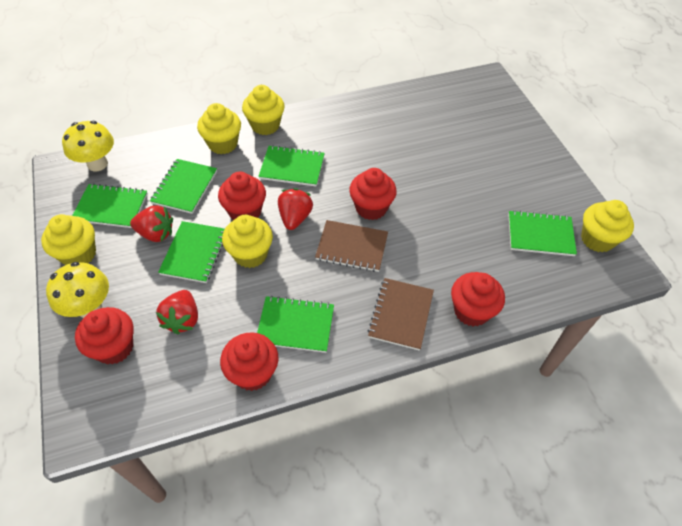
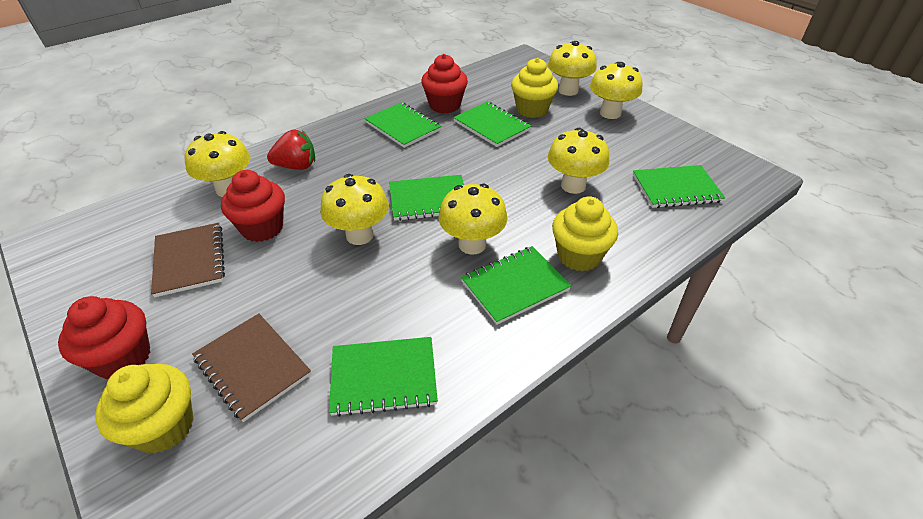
red cupcake: 5 -> 3
red strawberry: 3 -> 1
yellow cupcake: 5 -> 3
yellow mushroom: 2 -> 6

